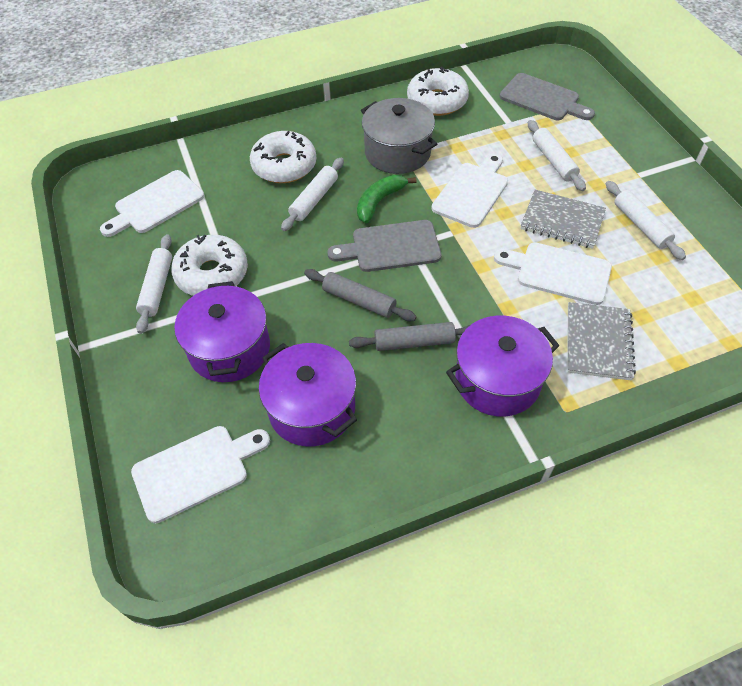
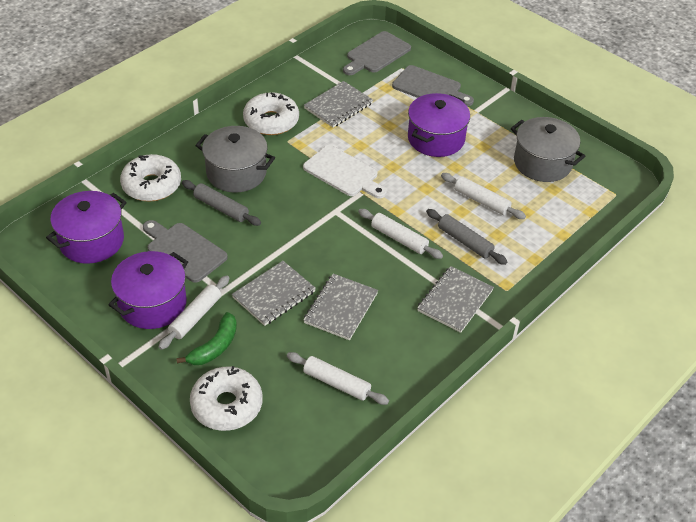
grey cutting board: 2 -> 3
grey notebook: 2 -> 4
grey pot: 1 -> 2
white cutting board: 4 -> 1

